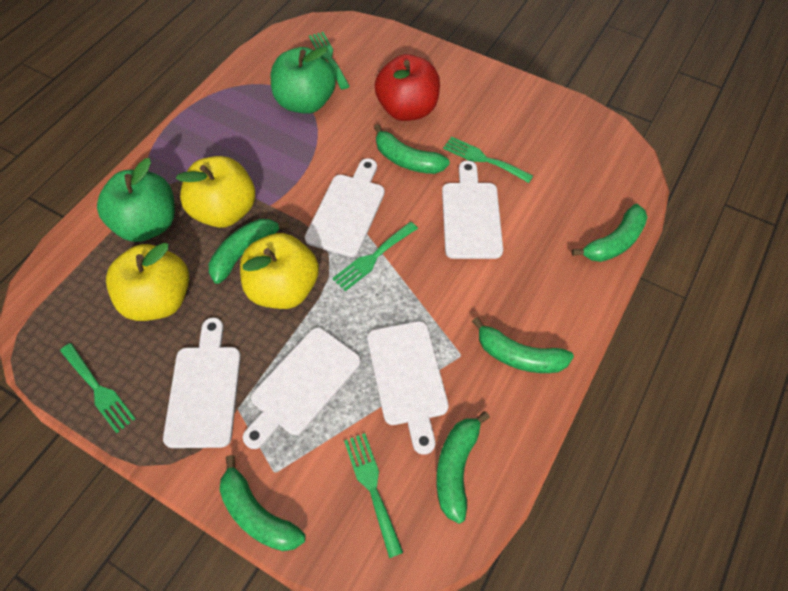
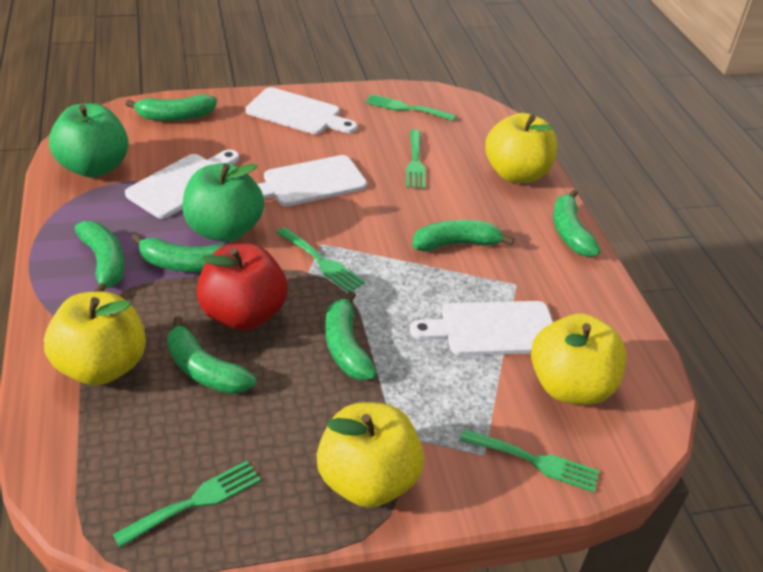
green banana: 6 -> 7
white cutting board: 5 -> 4
yellow apple: 3 -> 4

